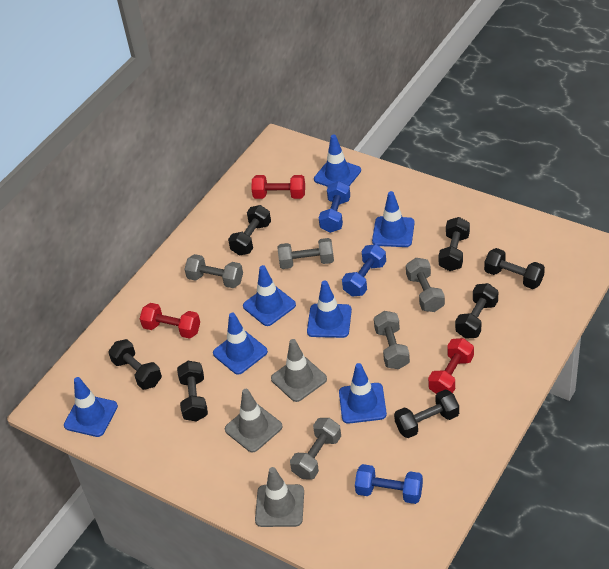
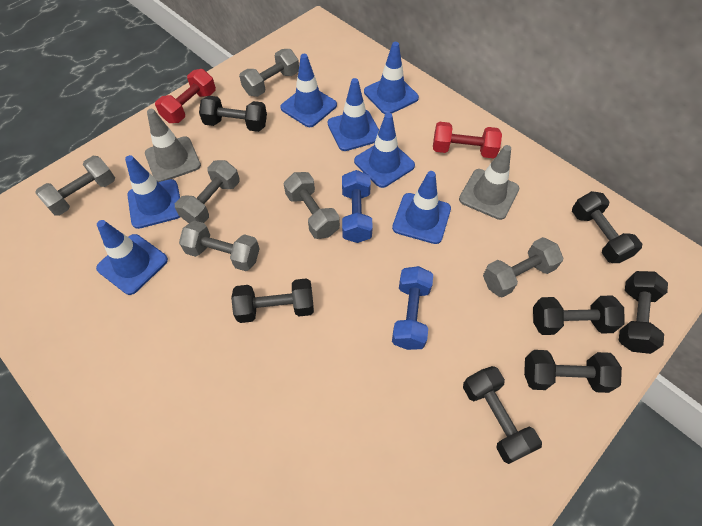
blue dumbbell: 3 -> 2
grey dumbbell: 5 -> 6
grey traffic cone: 3 -> 2
red dumbbell: 3 -> 2

